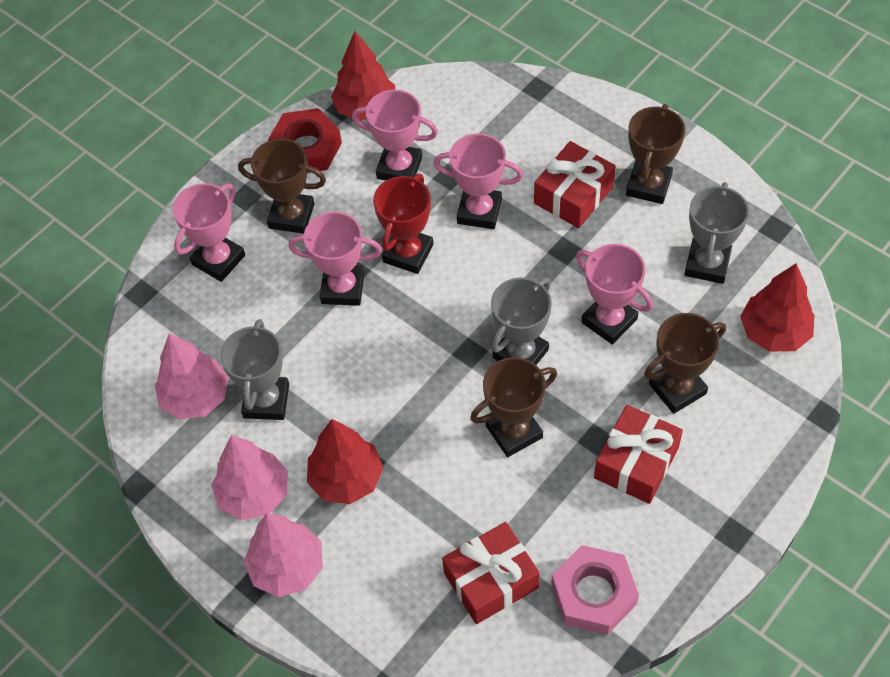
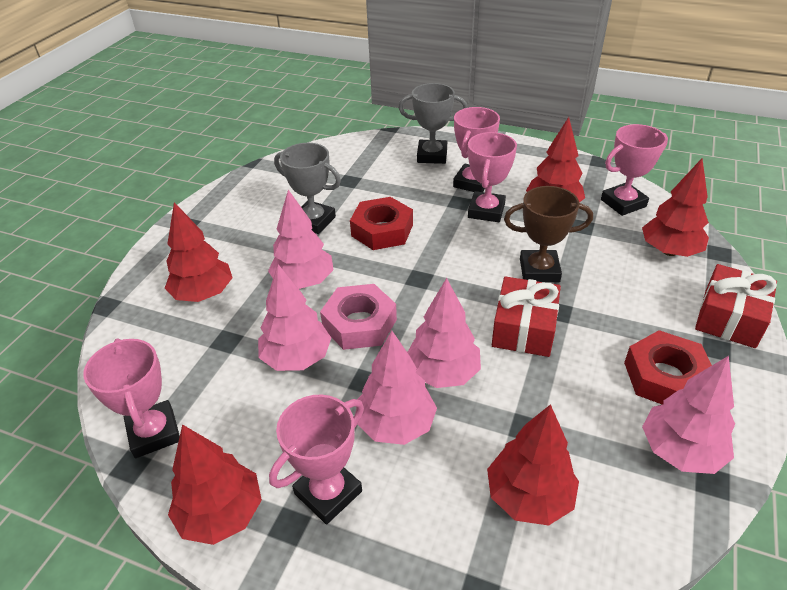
brown trophy: 4 -> 1
grey trophy: 3 -> 2
pink tree: 3 -> 5
red gift: 3 -> 2
red nut: 1 -> 2
red tree: 3 -> 5
red trophy: 1 -> 0

